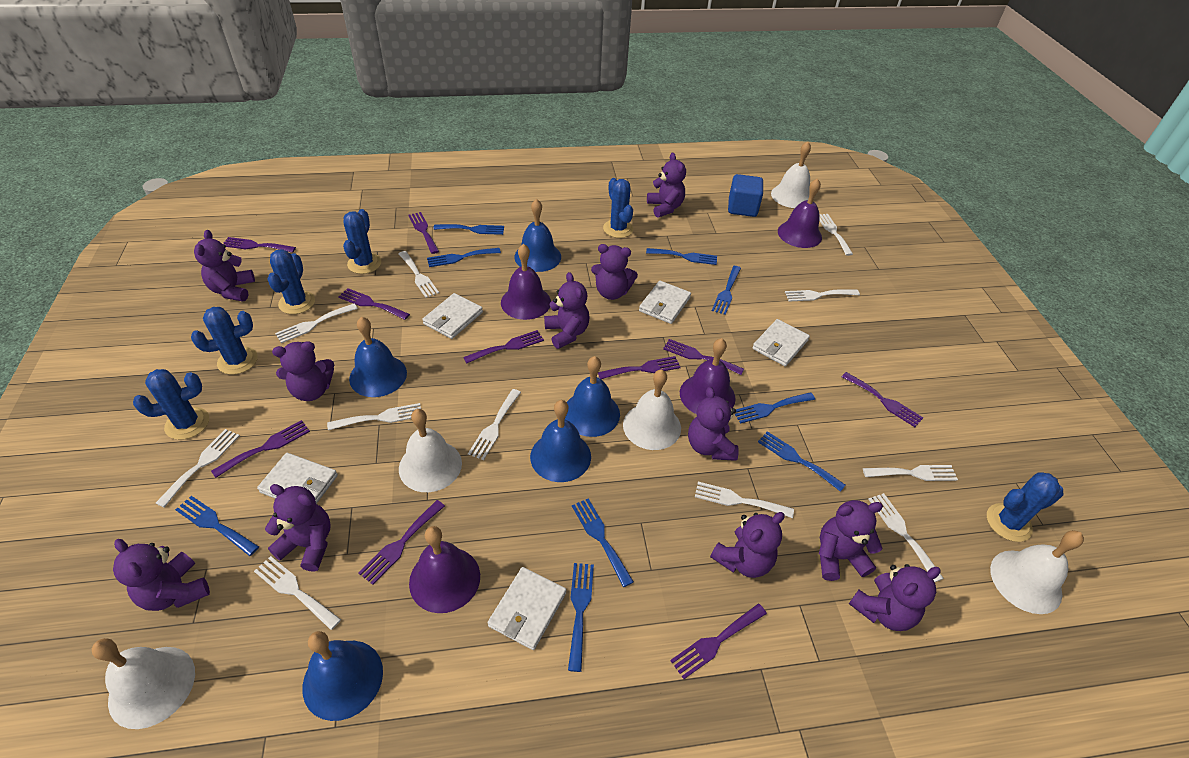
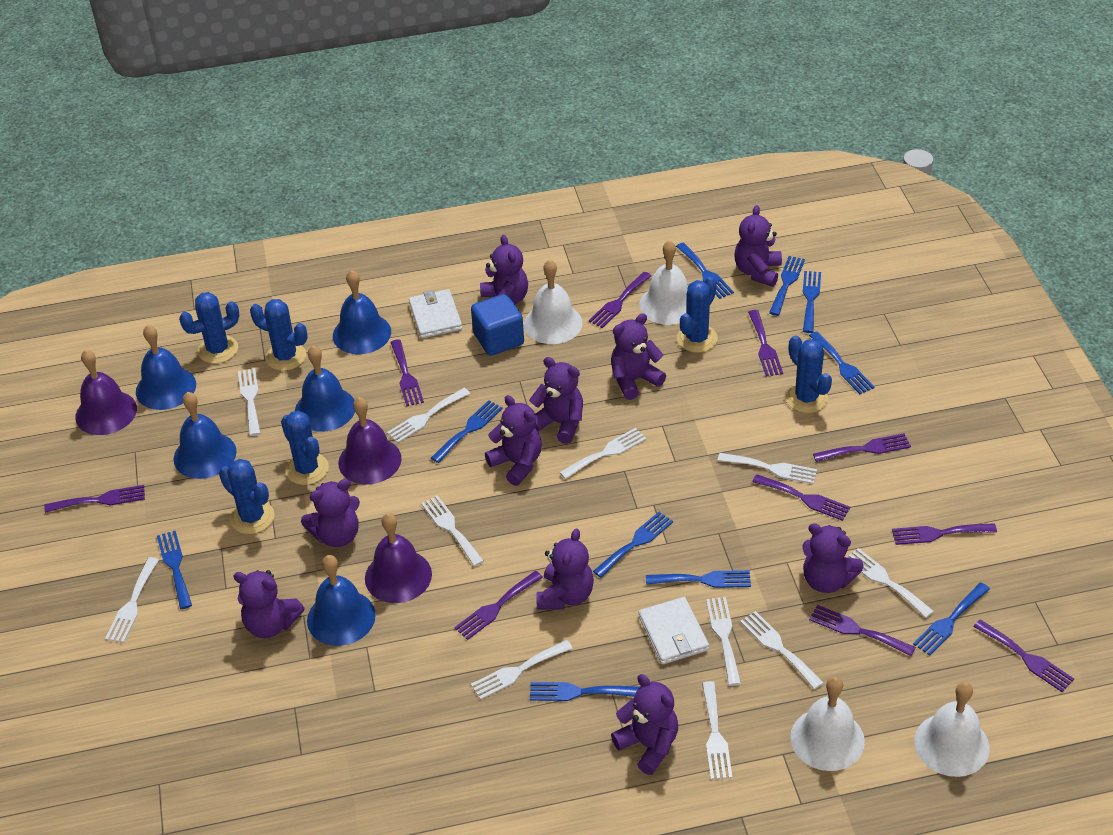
blue fork: 9 -> 10
purple bell: 4 -> 3
purple teddy bear: 11 -> 10
white bell: 5 -> 4
white wallet: 5 -> 2

